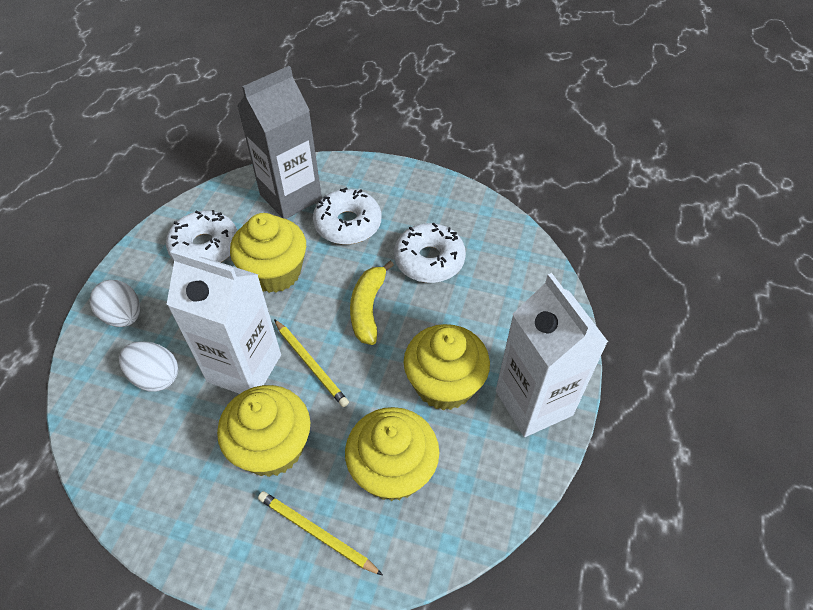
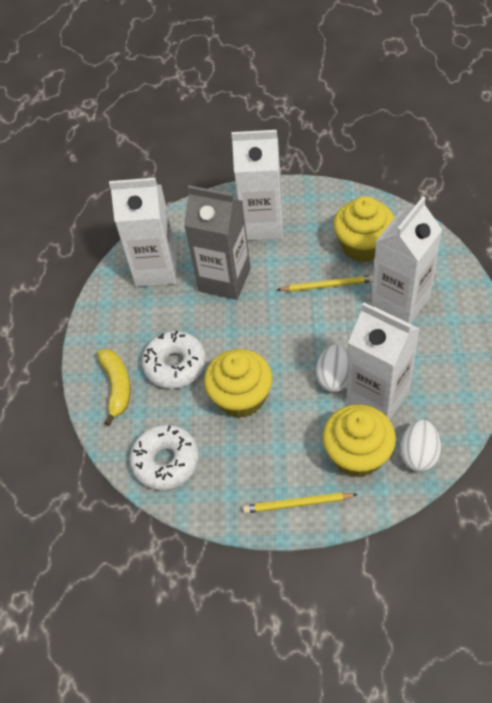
white carton: 2 -> 4
white donut: 3 -> 2
yellow cupcake: 4 -> 3

